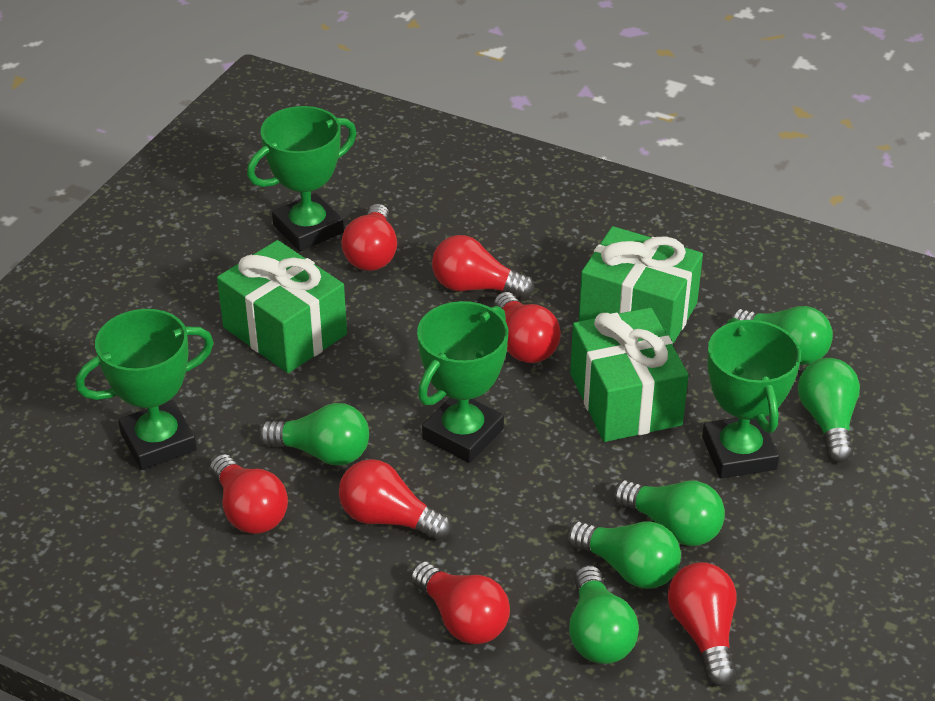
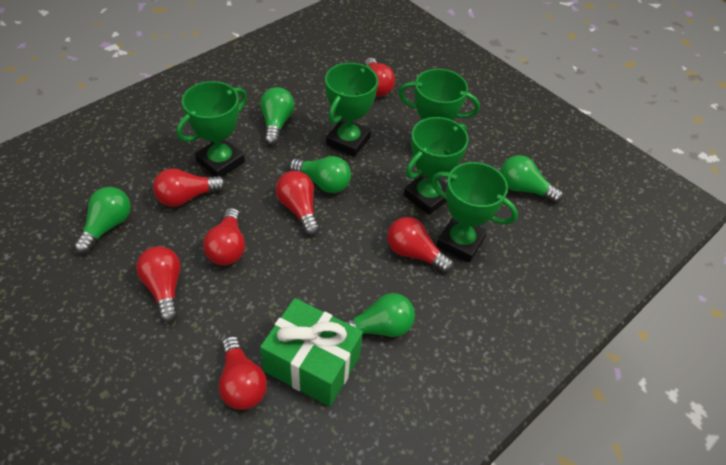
green gift: 3 -> 1
green light bulb: 6 -> 5
green trophy: 4 -> 5

